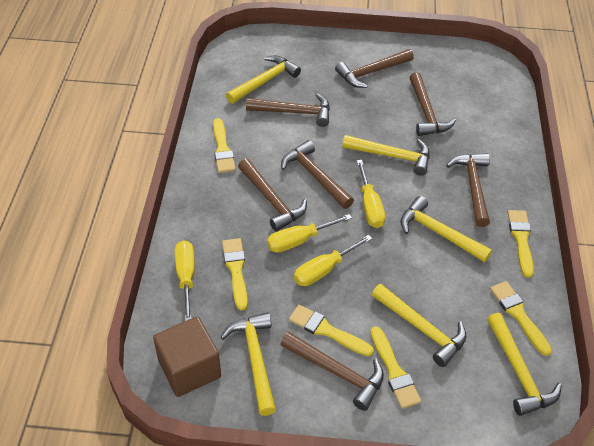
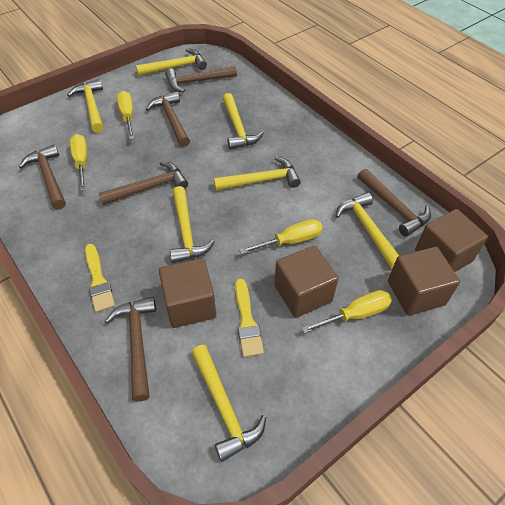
brown cube: 1 -> 4
brown hammer: 7 -> 6
yellow brush: 6 -> 2
yellow hammer: 6 -> 7

